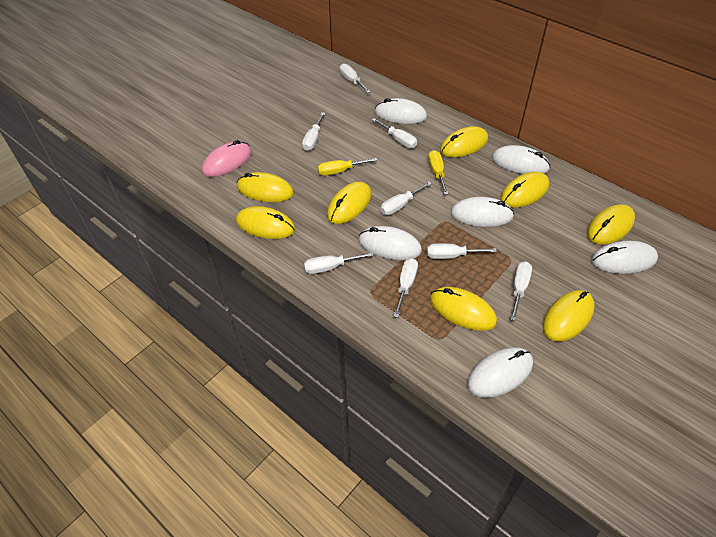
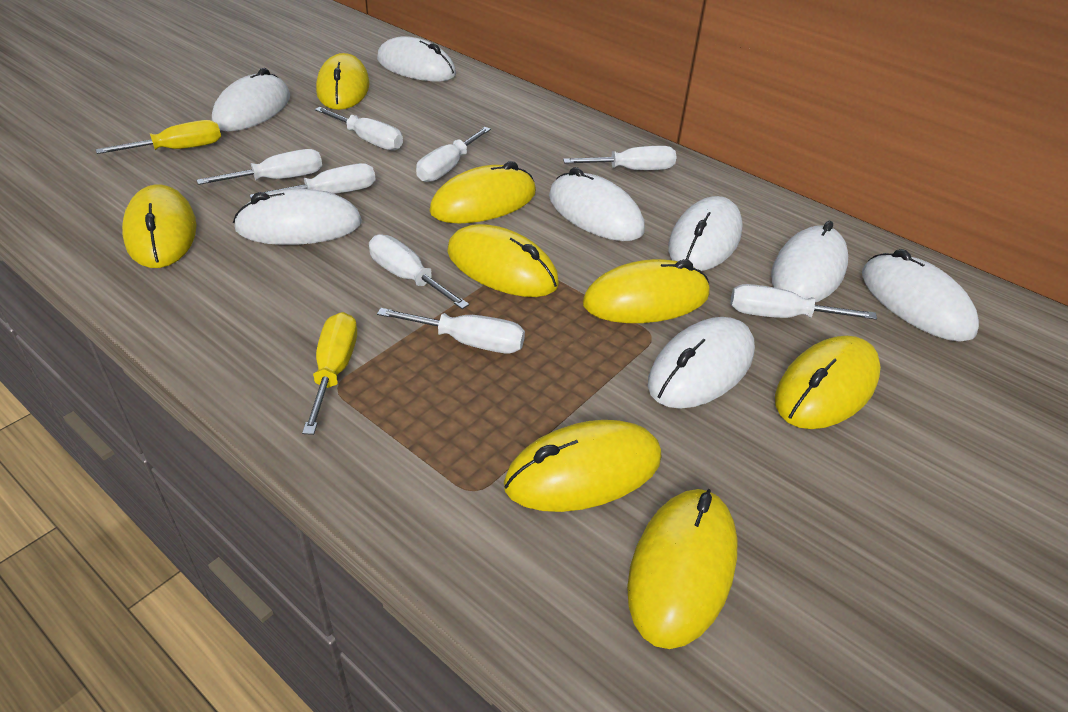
pink mouse: 1 -> 0
white mouse: 6 -> 8

